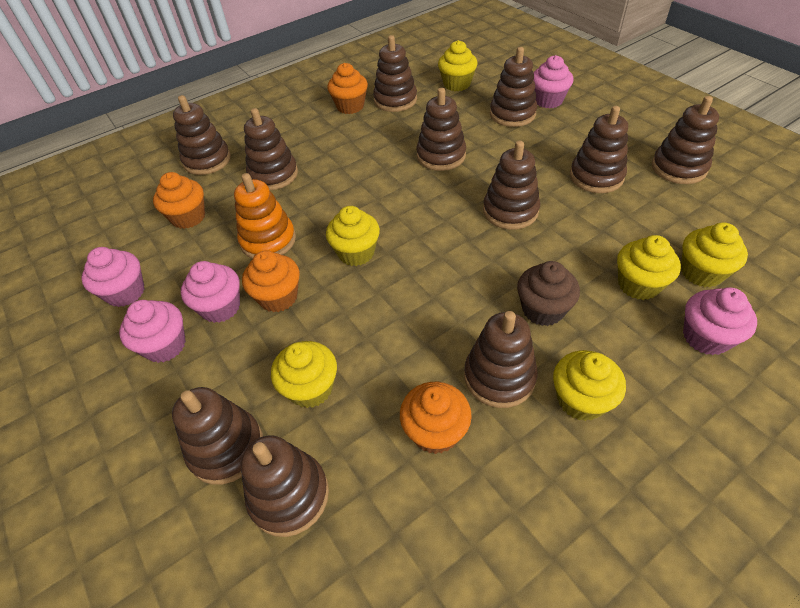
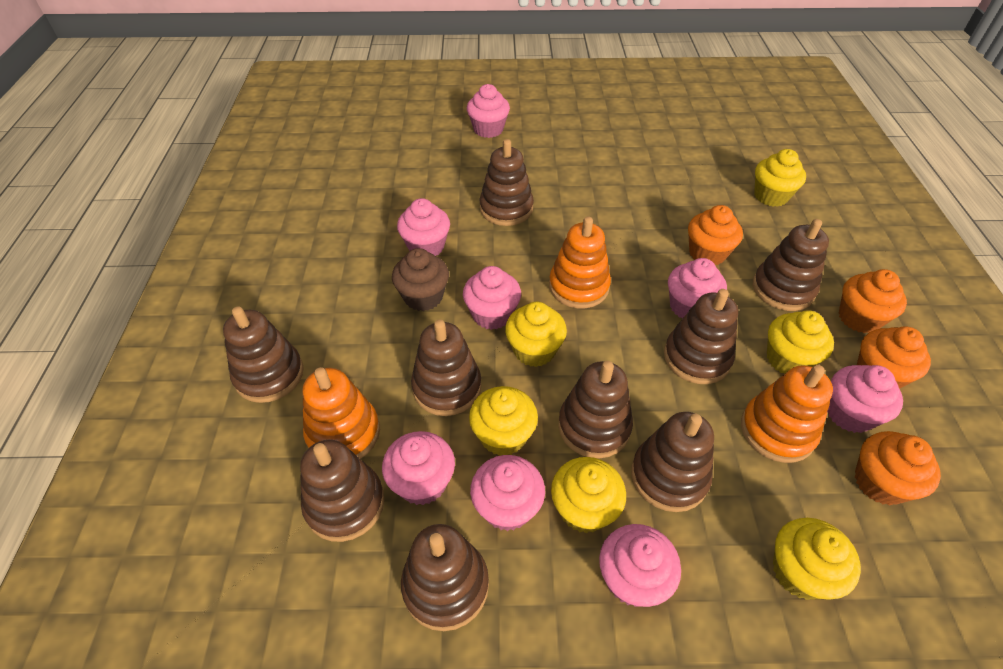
brown stacking toy: 11 -> 9
orange stacking toy: 1 -> 3
pink cupcake: 5 -> 8

